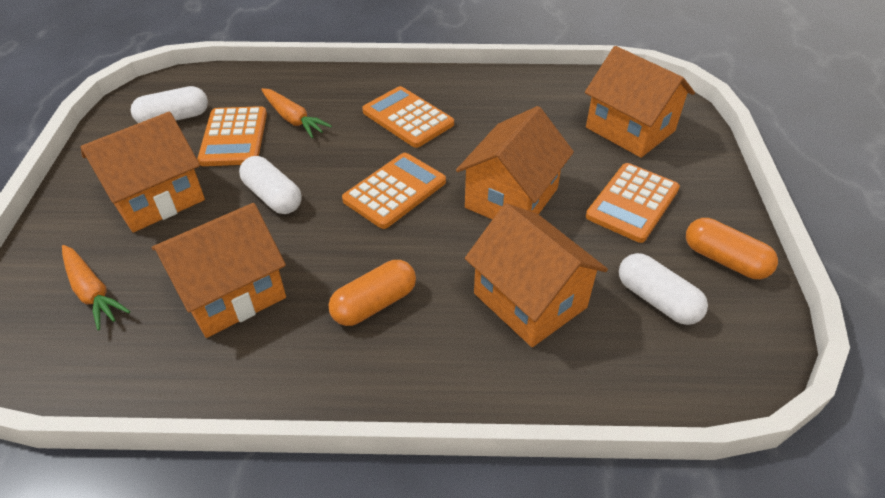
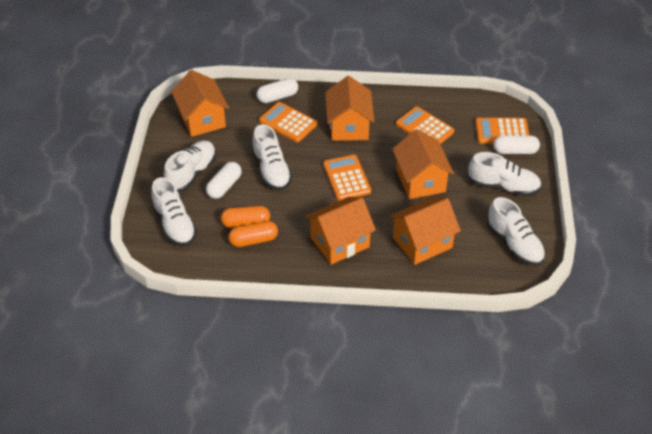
orange carrot: 2 -> 0
white shoe: 0 -> 5

